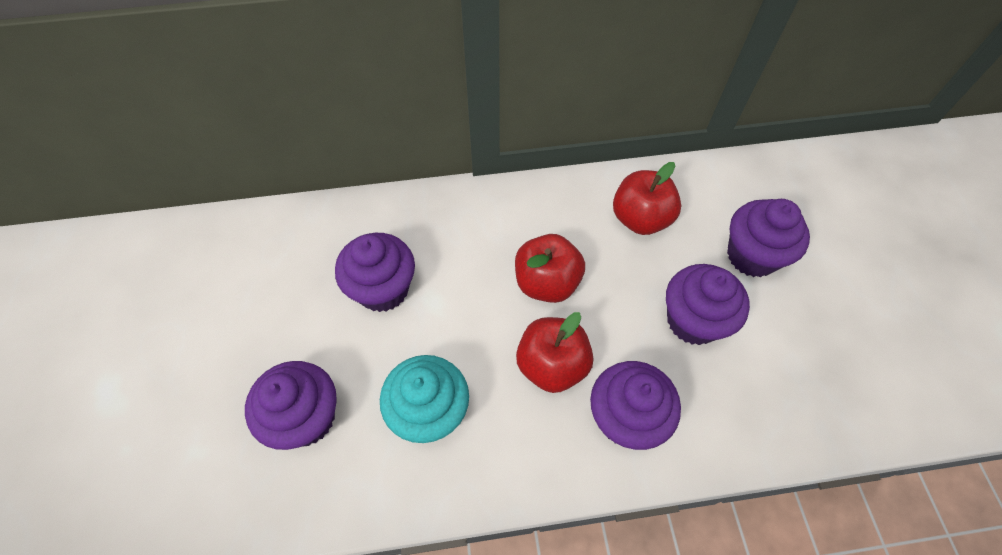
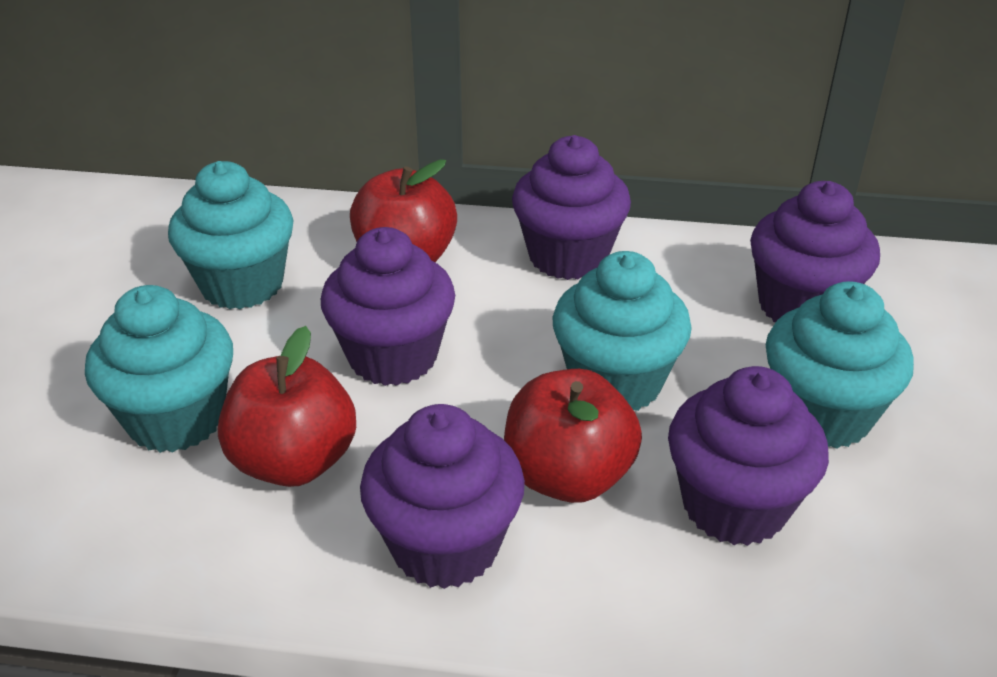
turquoise cupcake: 1 -> 4

